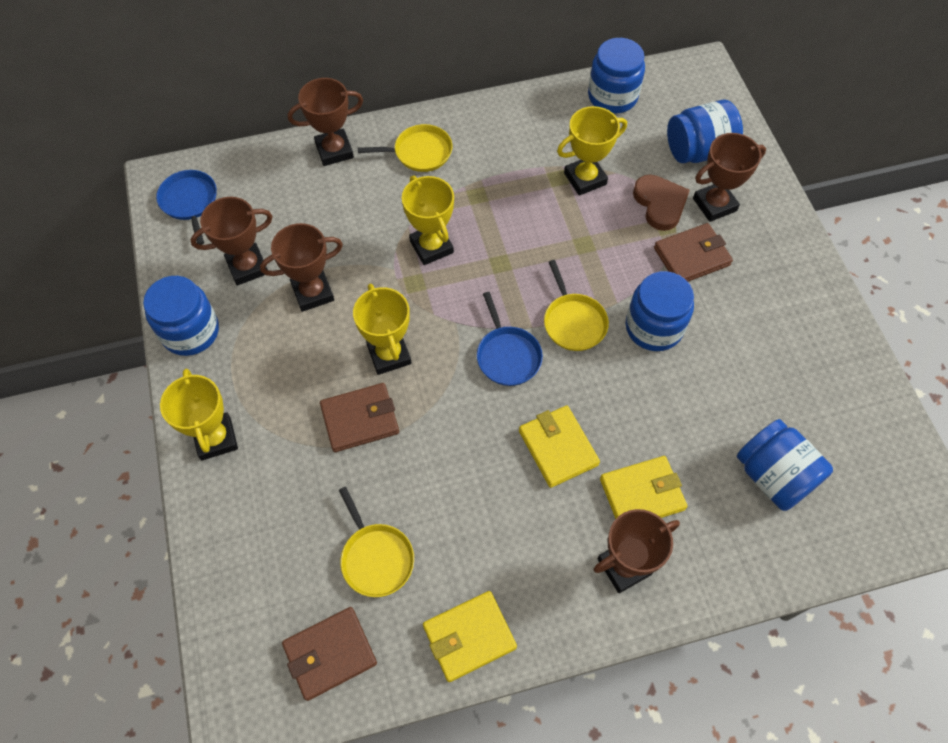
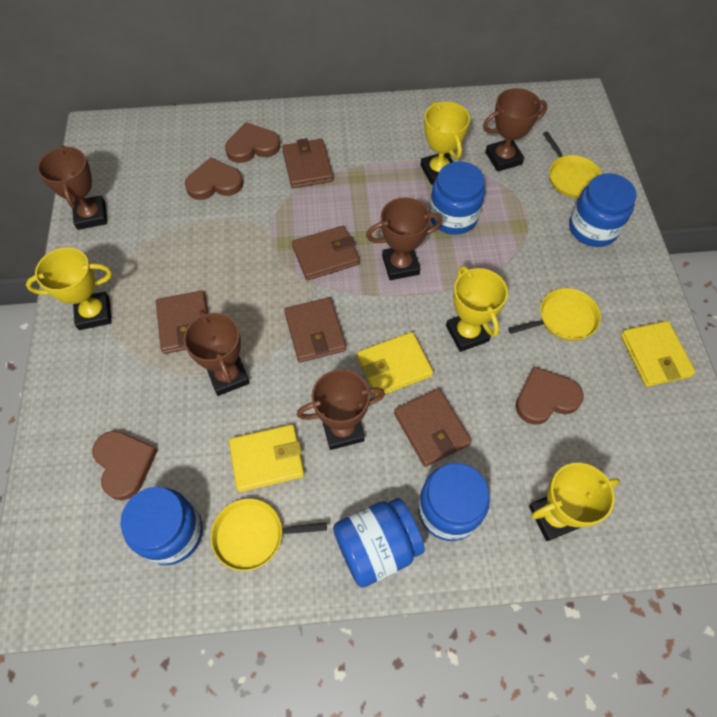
blue pan: 2 -> 0
brown heart: 1 -> 4
brown wallet: 3 -> 5

